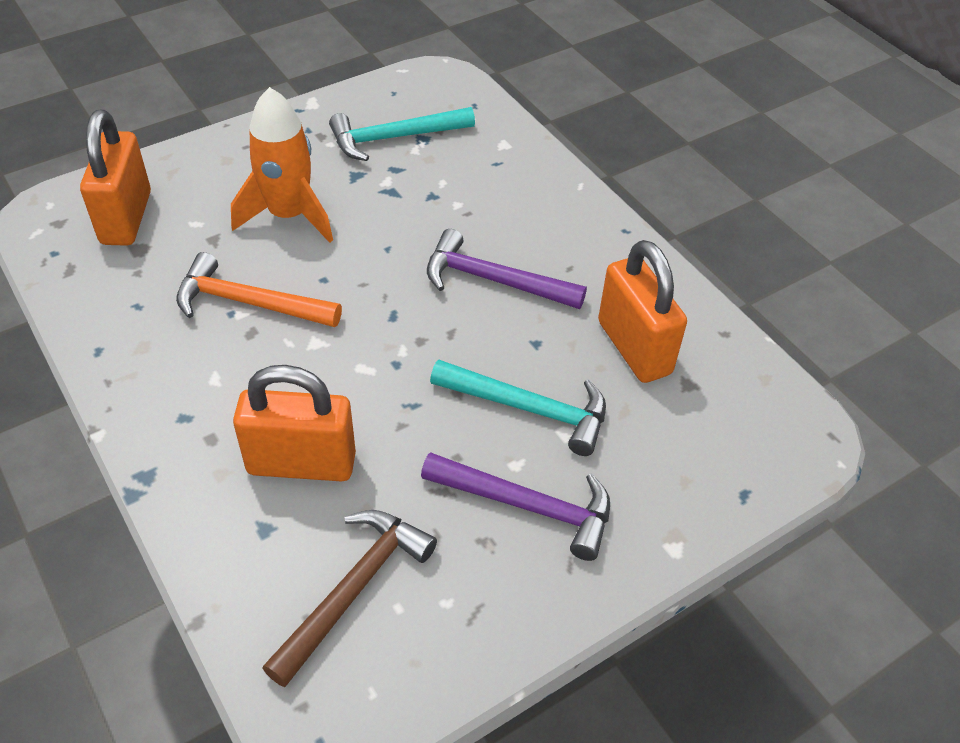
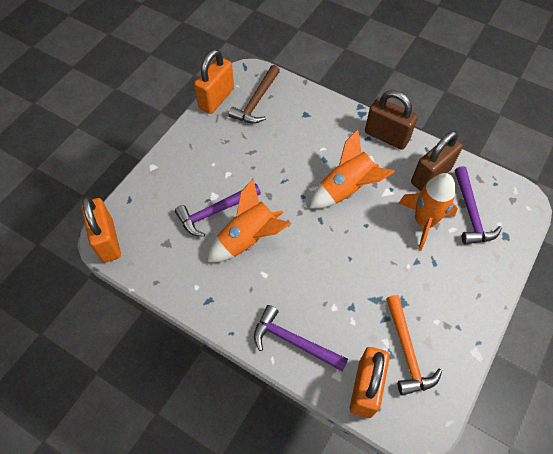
brown padlock: 0 -> 2
orange rocket: 1 -> 3
purple hammer: 2 -> 3
turquoise hammer: 2 -> 0

